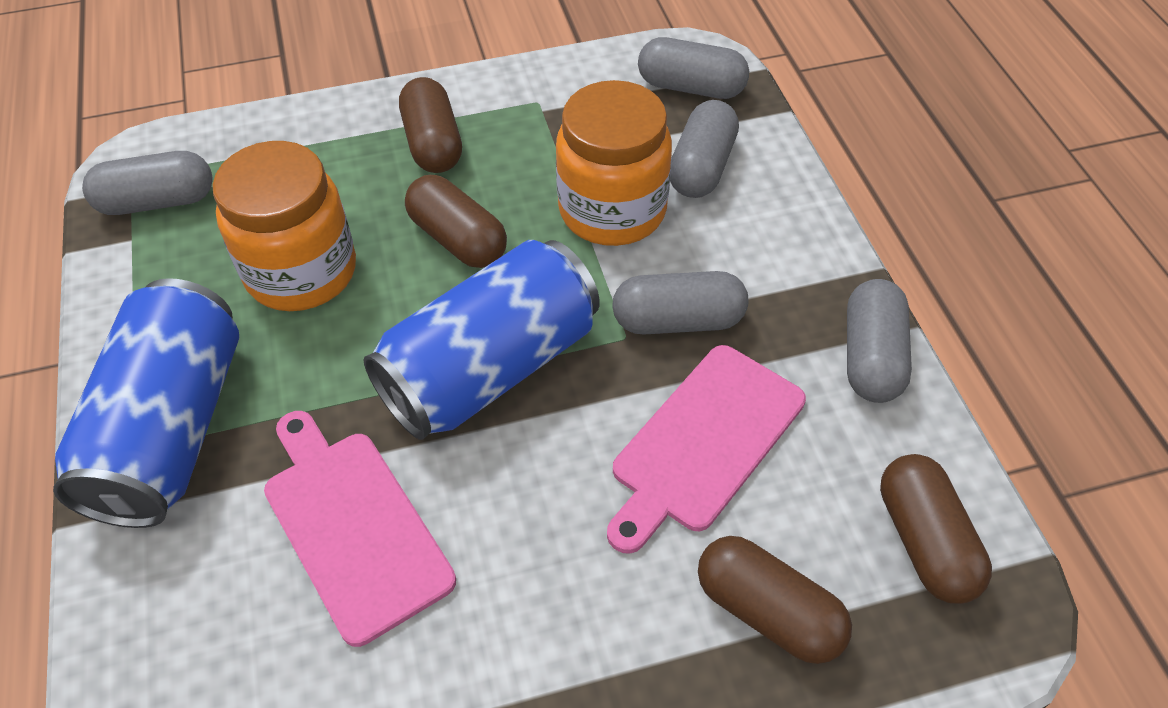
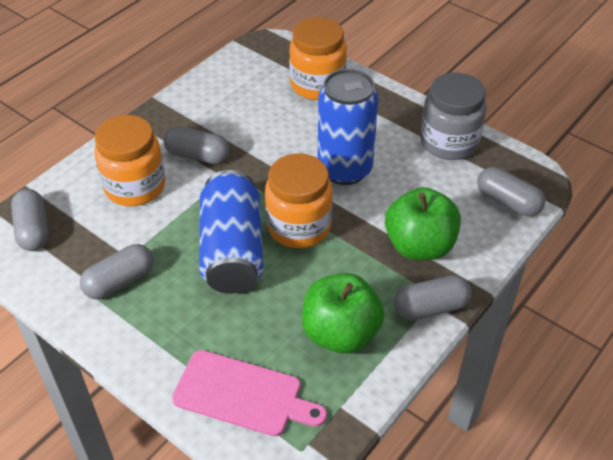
brown capsule: 4 -> 0
green apple: 0 -> 2
grey jar: 0 -> 1
orange jar: 2 -> 3
pink cutting board: 2 -> 1

